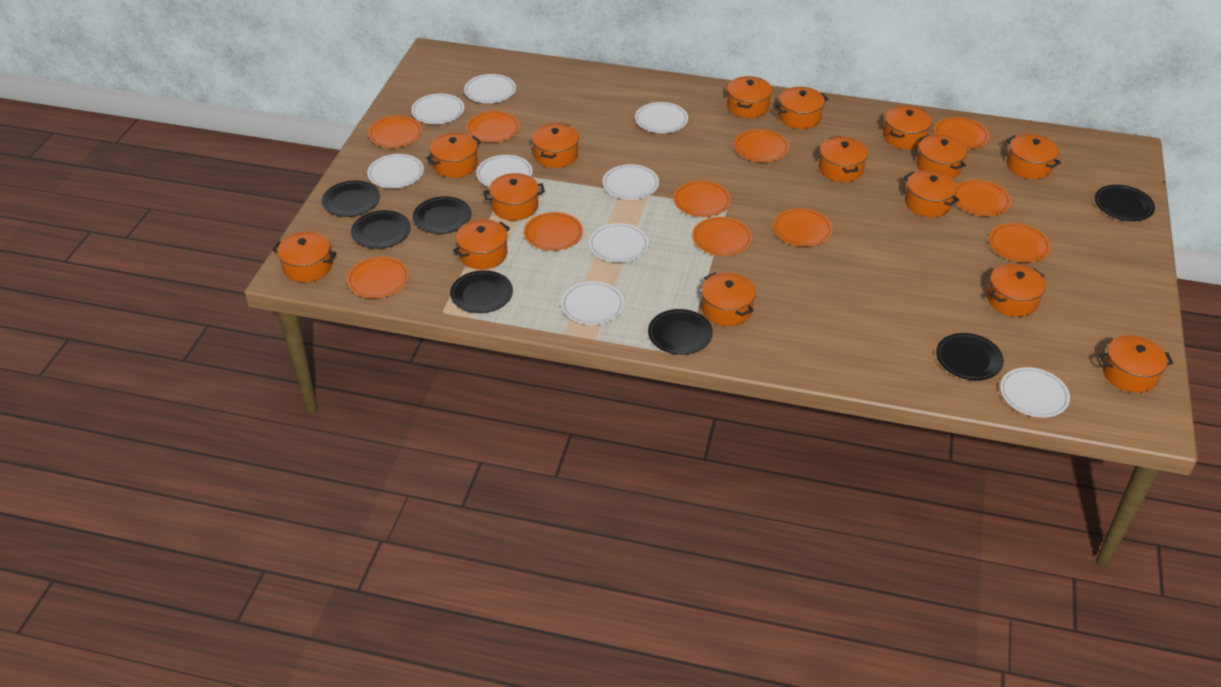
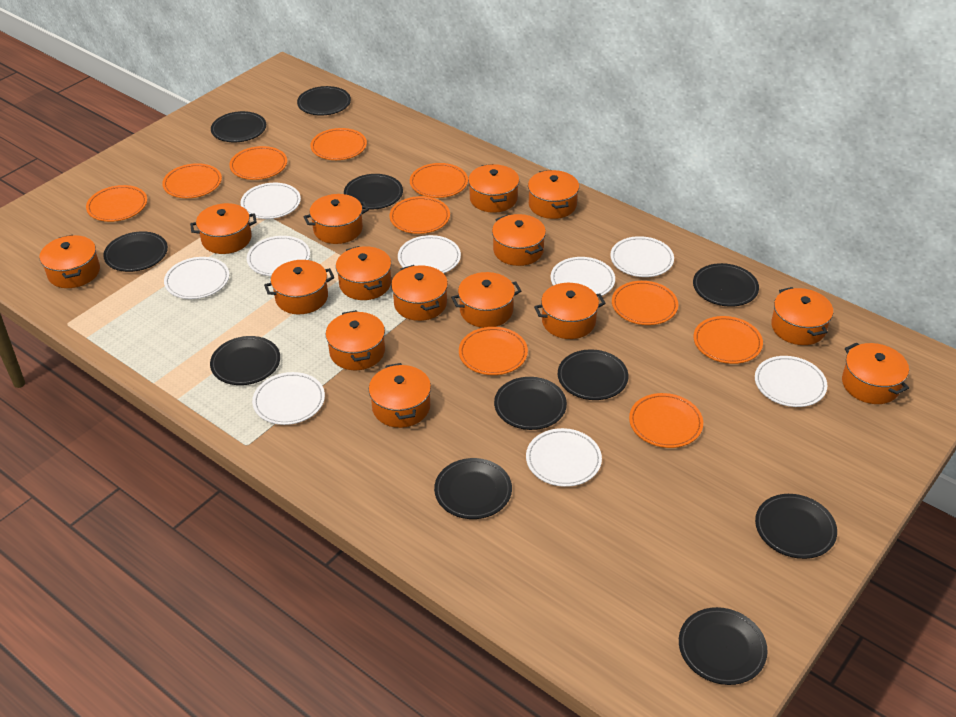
black plate: 7 -> 11
orange plate: 11 -> 10

